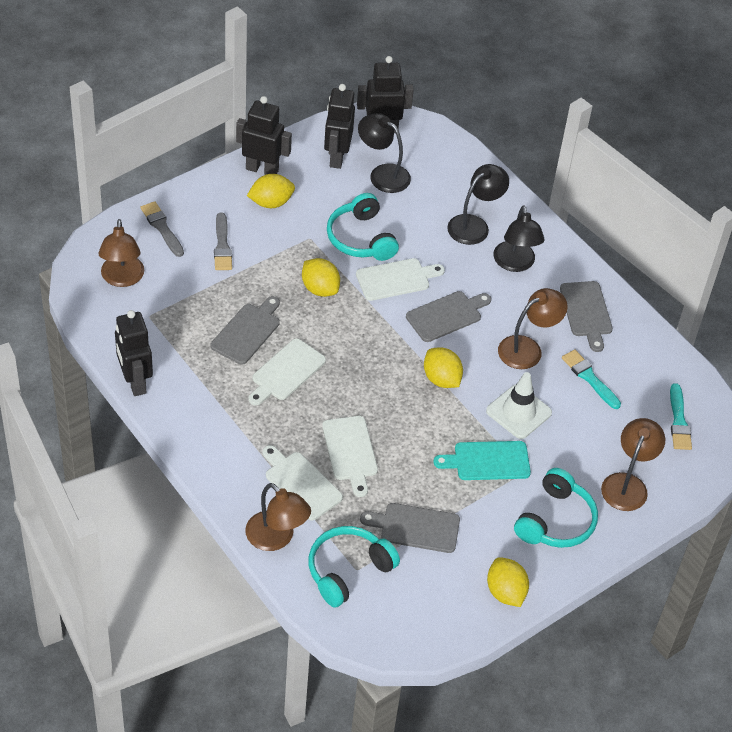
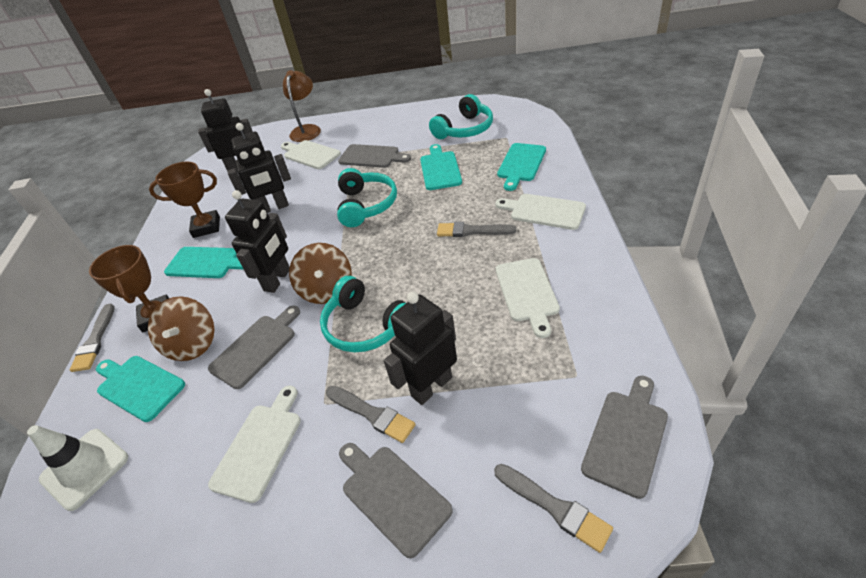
black lamp: 3 -> 0
brown lamp: 4 -> 1
brown spinning top: 0 -> 2
brown trophy: 0 -> 2
grey brush: 2 -> 4
turquoise brush: 2 -> 0
turquoise cutting board: 1 -> 4
yellow lemon: 4 -> 0

